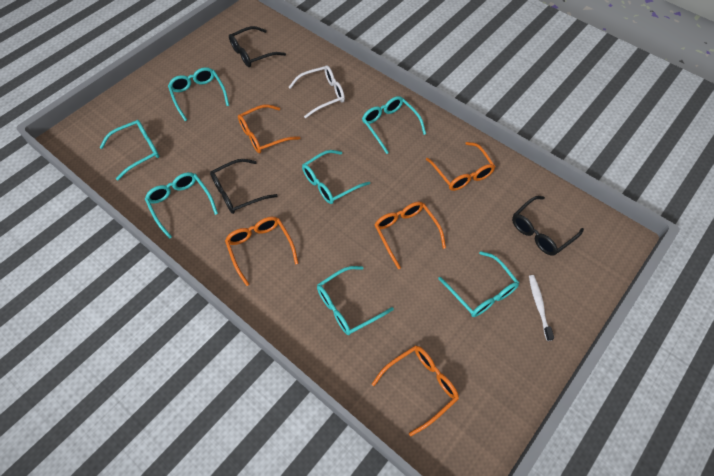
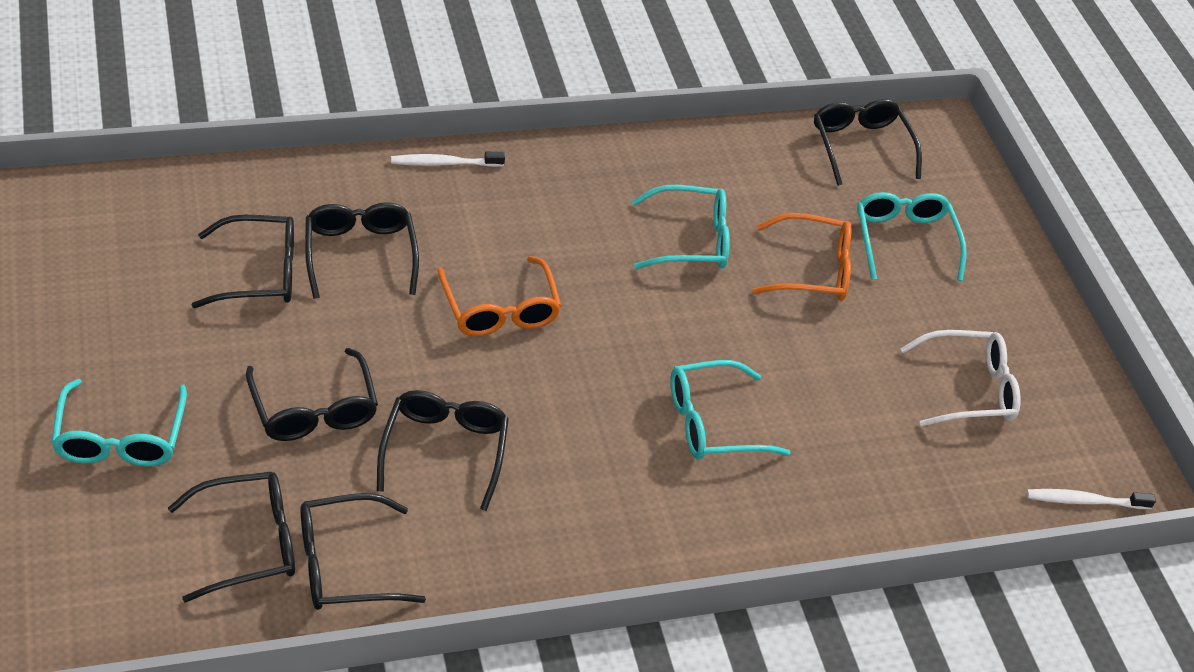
black glasses: 3 -> 7
orange glasses: 5 -> 2
turquoise glasses: 7 -> 4
white toothbrush: 1 -> 2

